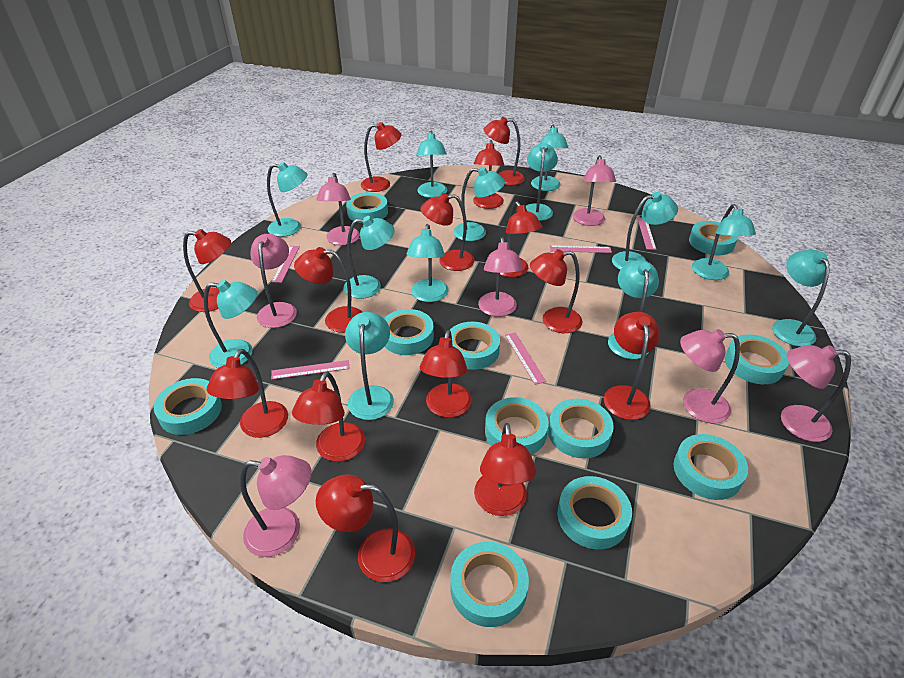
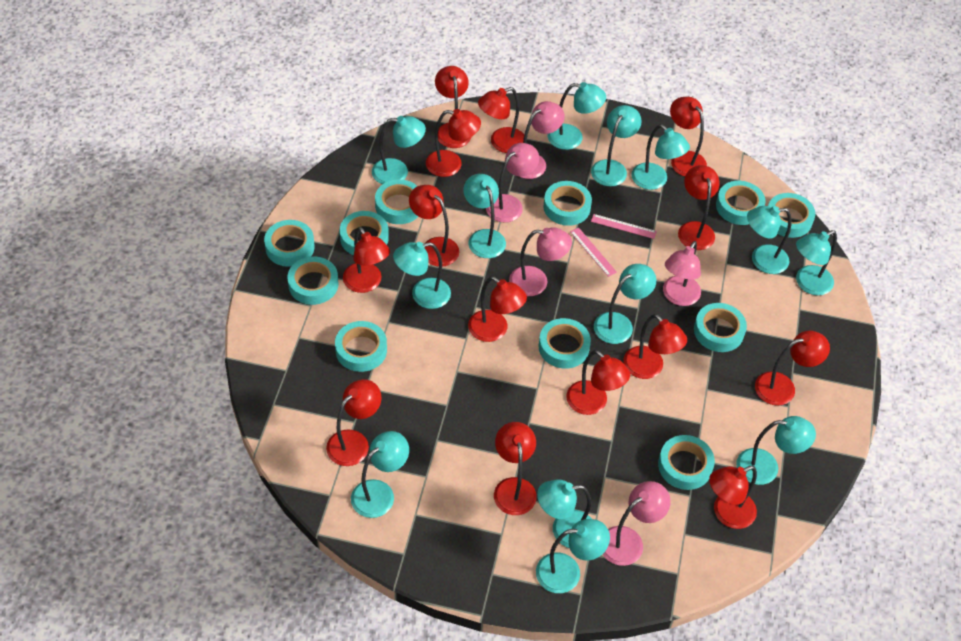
pink lamp: 7 -> 5
pink ruler: 5 -> 2

